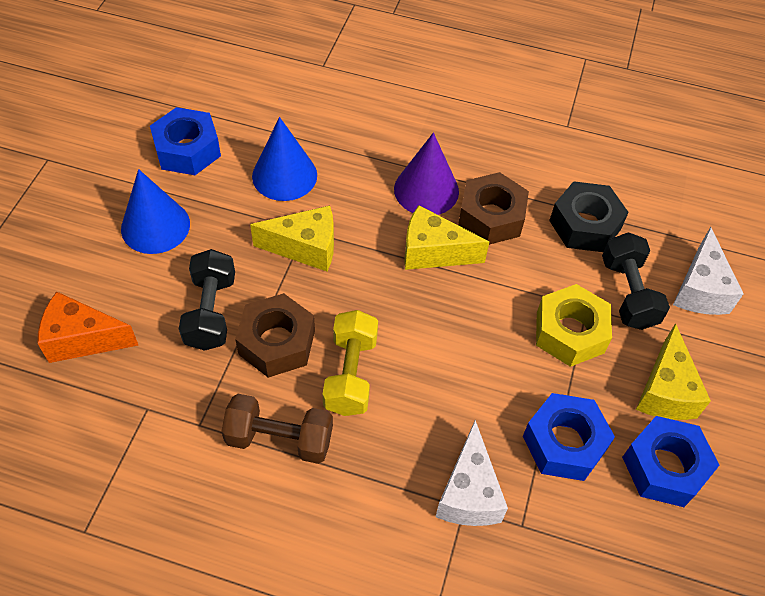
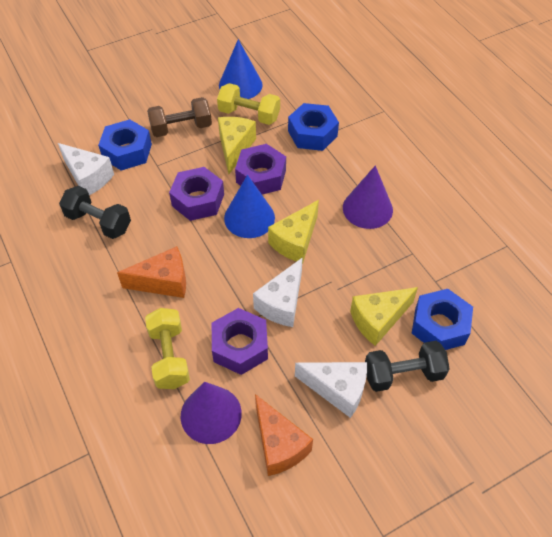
black nut: 1 -> 0
brown nut: 2 -> 0
orange cheese: 1 -> 2
purple cone: 1 -> 2
purple nut: 0 -> 3
white cheese: 2 -> 3
yellow dumbbell: 1 -> 2
yellow nut: 1 -> 0

